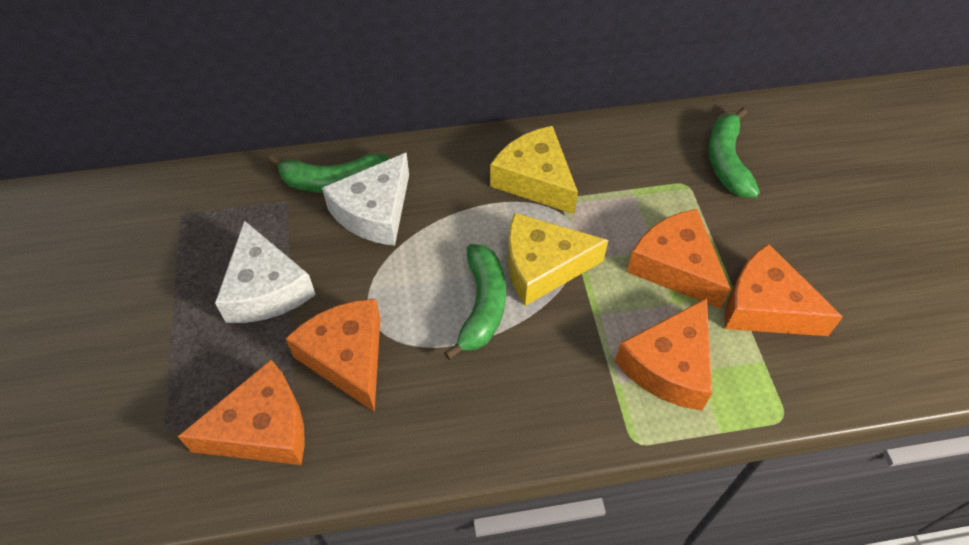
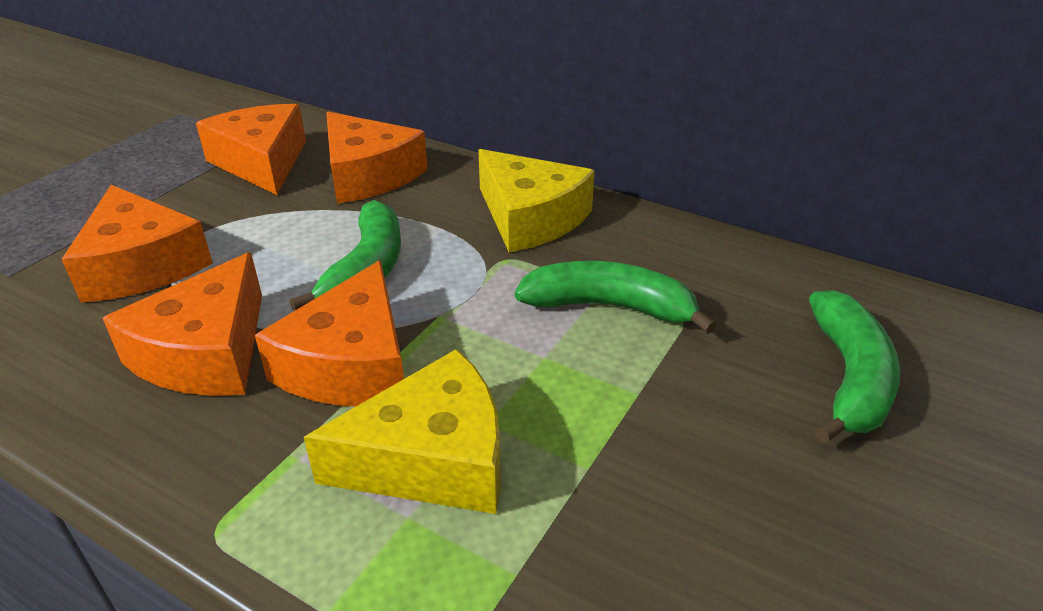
white cheese: 2 -> 0

